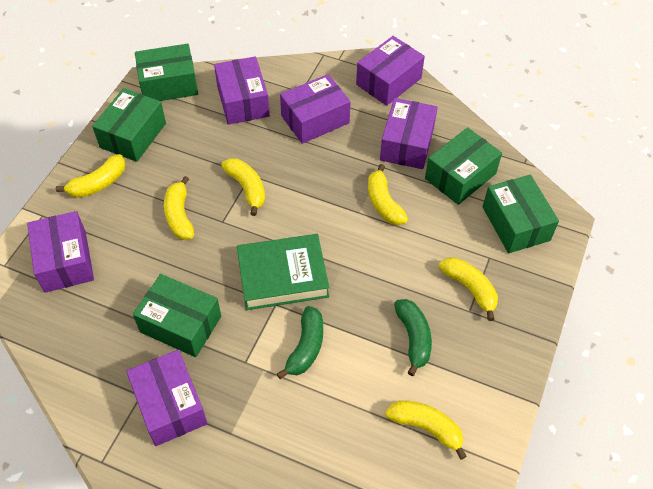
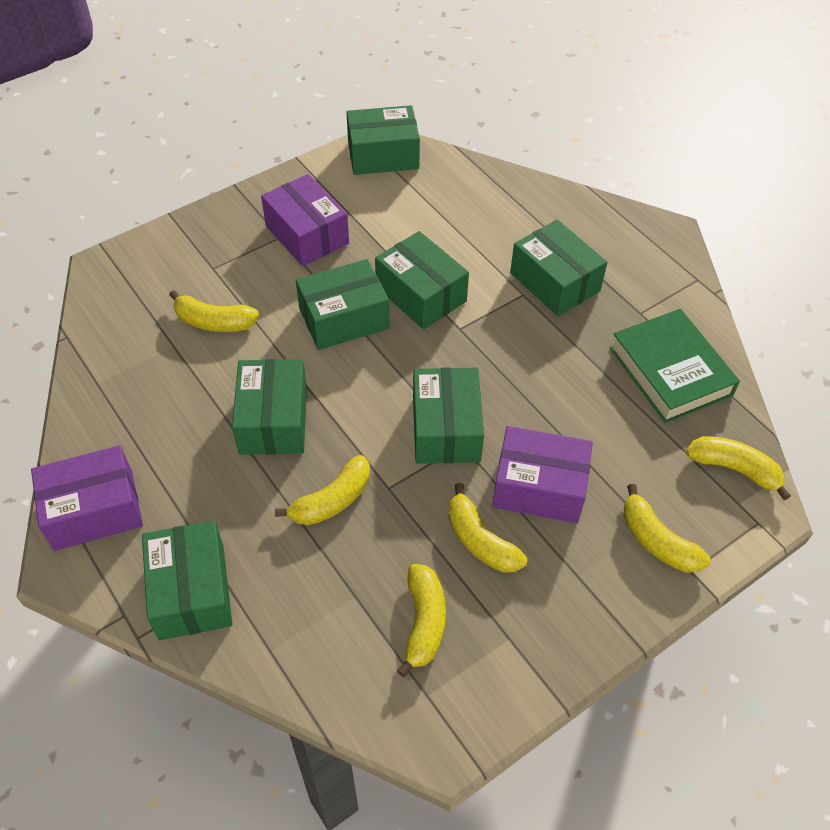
green banana: 2 -> 0
green box: 5 -> 7
purple box: 6 -> 3

